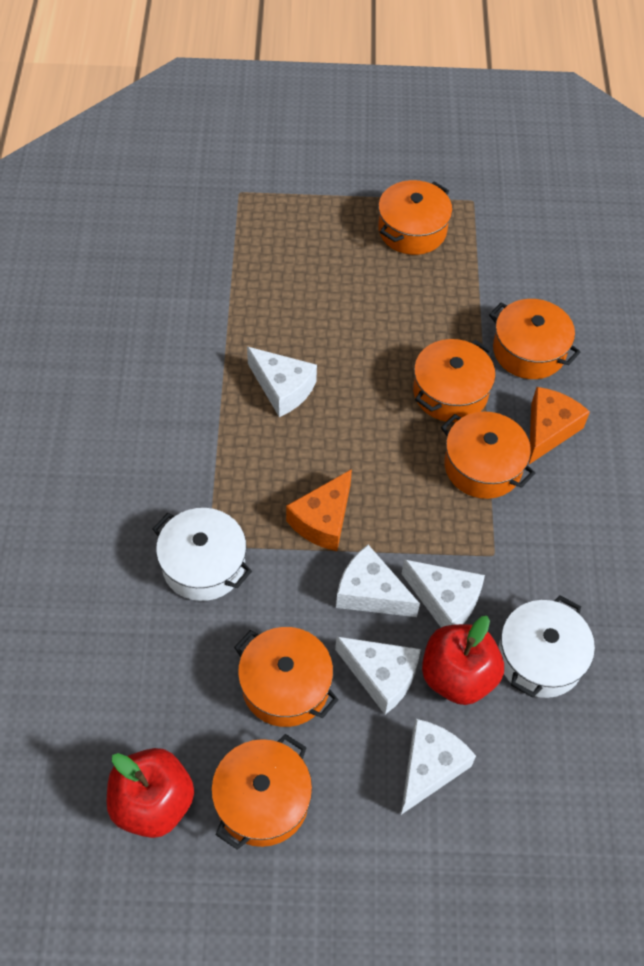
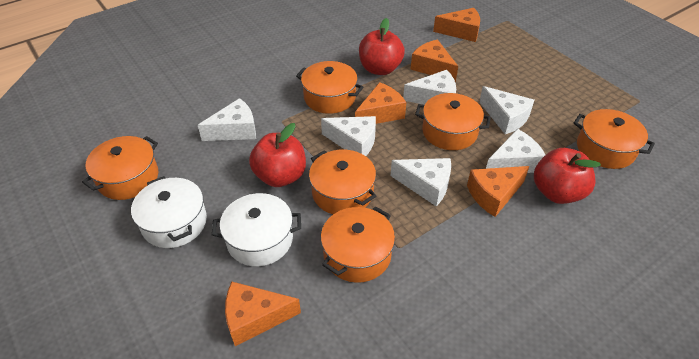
orange cheese: 2 -> 5
red apple: 2 -> 3
white cheese: 5 -> 6

